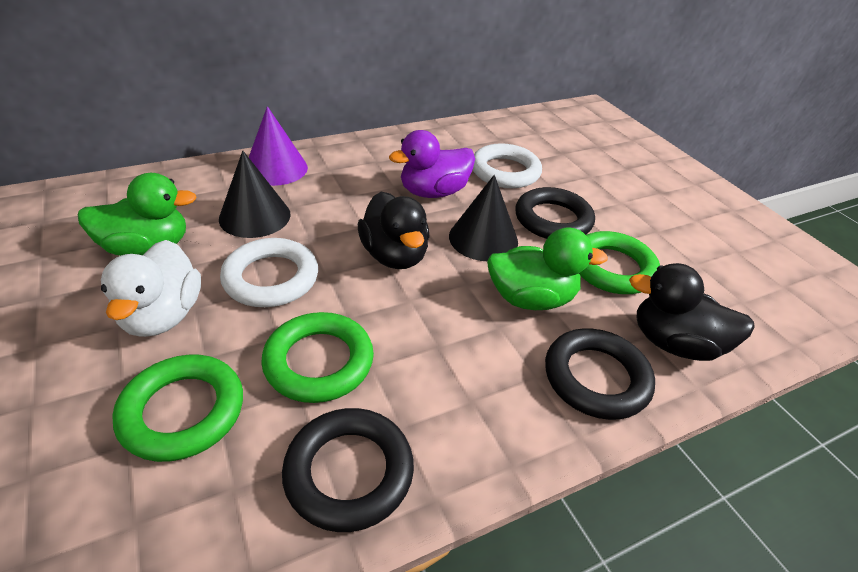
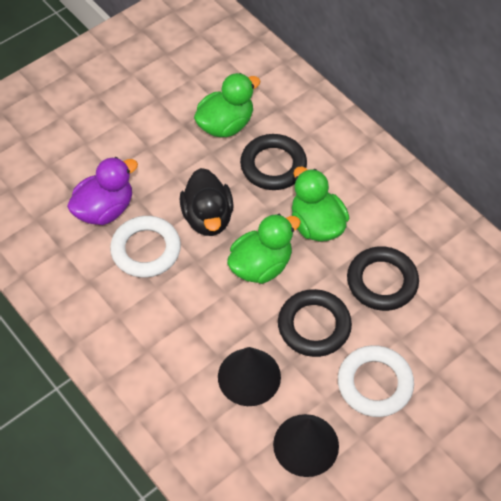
black duck: 2 -> 1
green duck: 2 -> 3
green ring: 3 -> 0
purple cone: 1 -> 0
white duck: 1 -> 0

